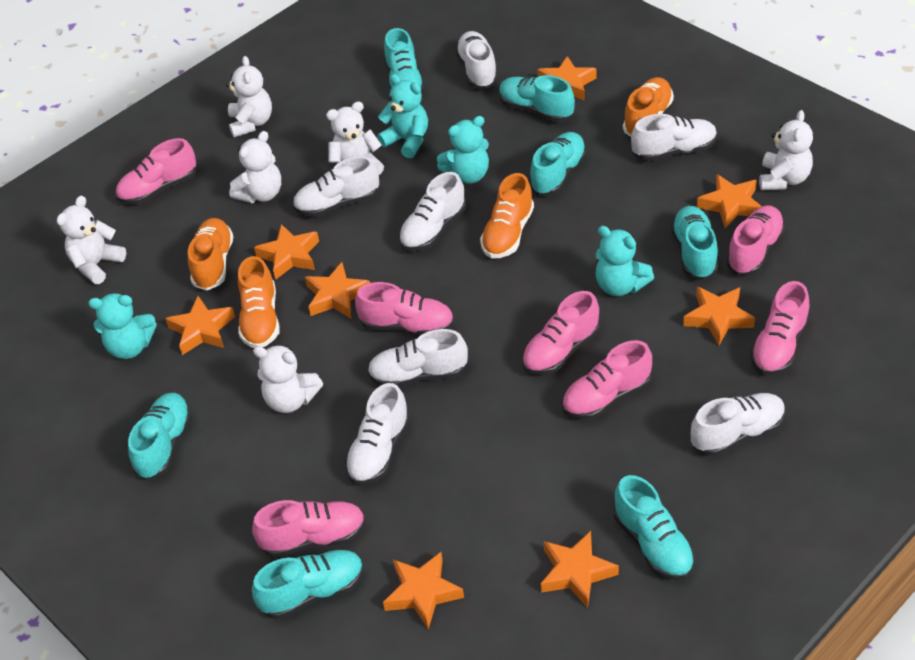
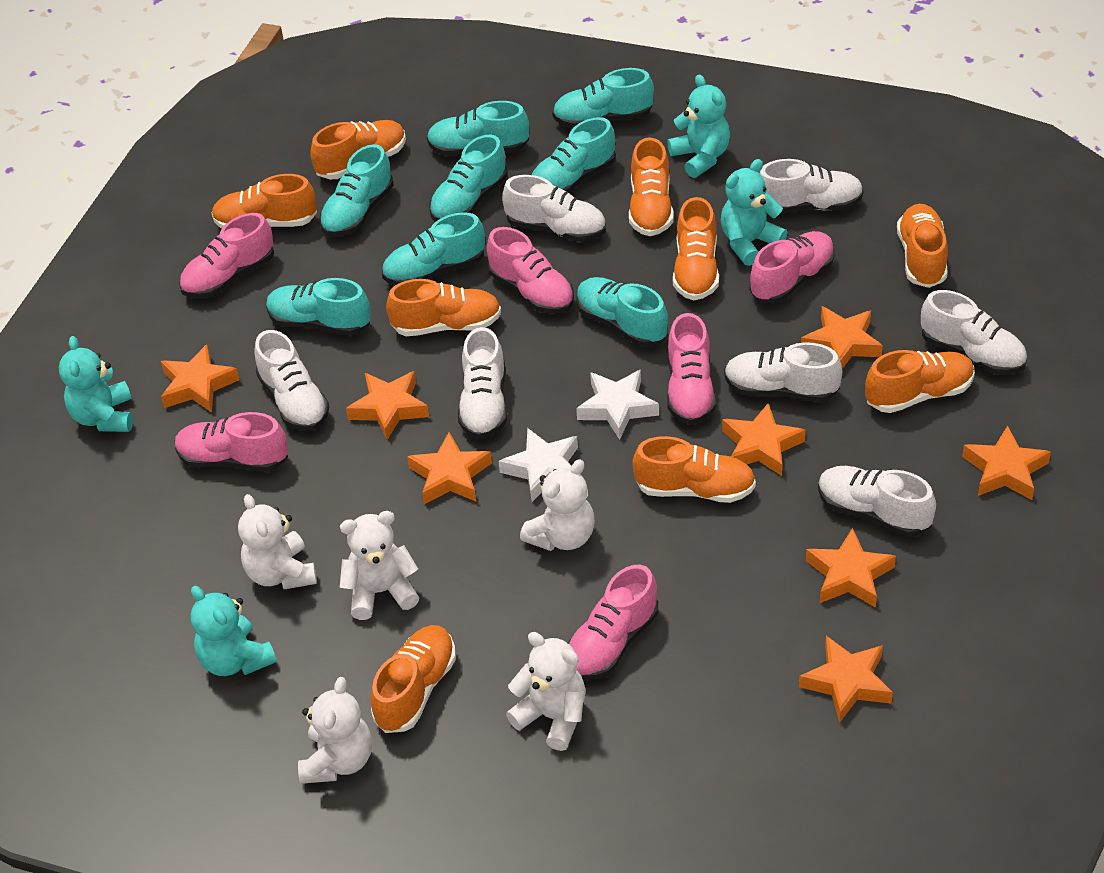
orange shoe: 4 -> 9
pink shoe: 7 -> 6
turquoise shoe: 7 -> 8
white star: 0 -> 2
white teddy bear: 6 -> 5

